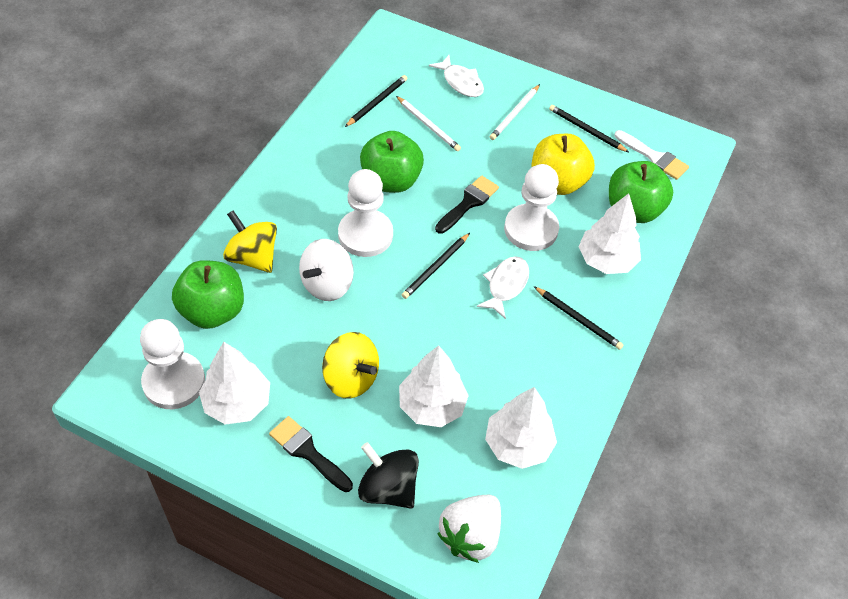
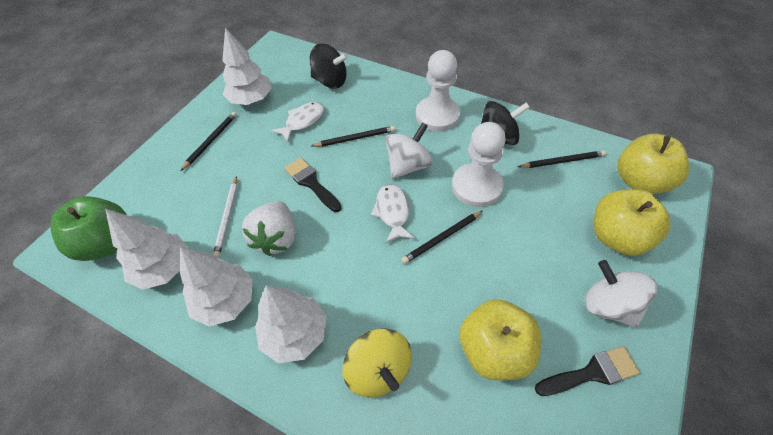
black spinning top: 1 -> 2
green apple: 3 -> 1
white brush: 1 -> 0
white pawn: 3 -> 2
white pencil: 2 -> 1
white spinning top: 1 -> 2
yellow apple: 1 -> 3
yellow spinning top: 2 -> 1

